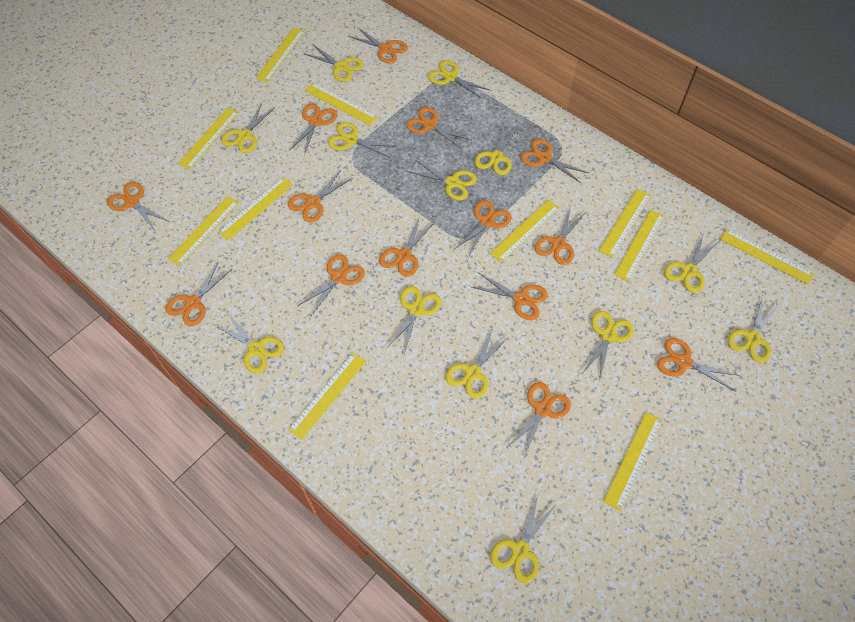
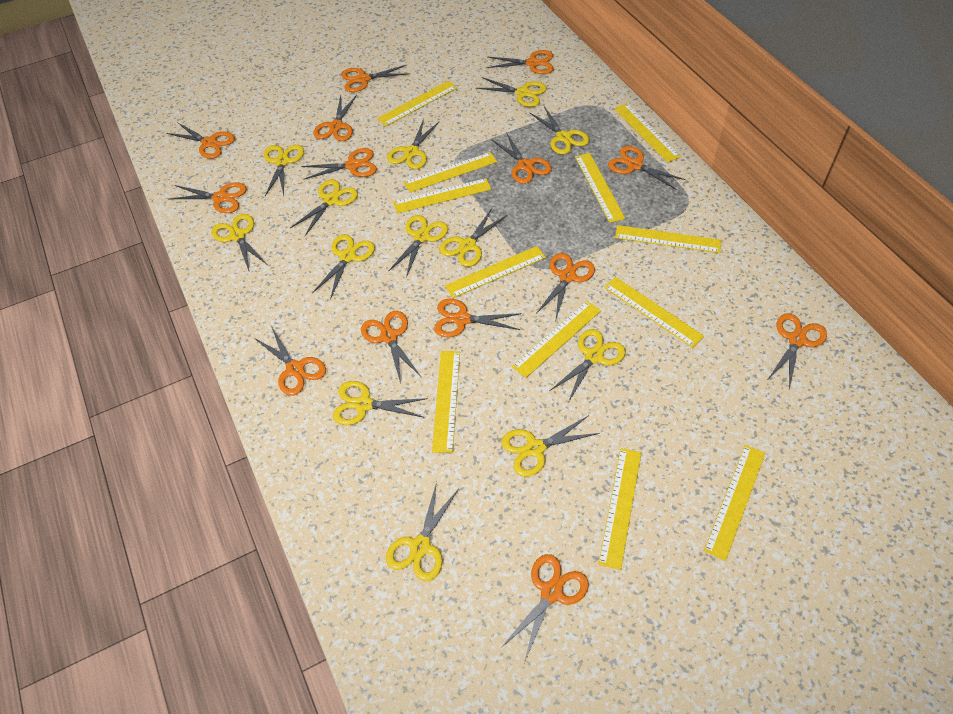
yellow ruler: 11 -> 12

